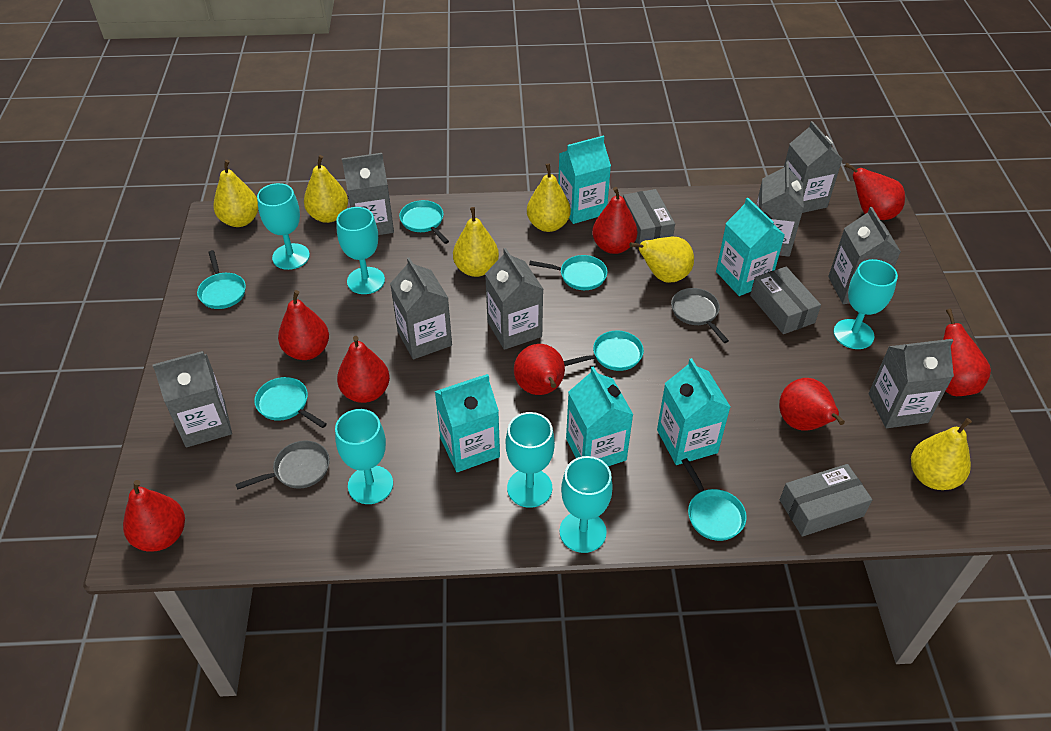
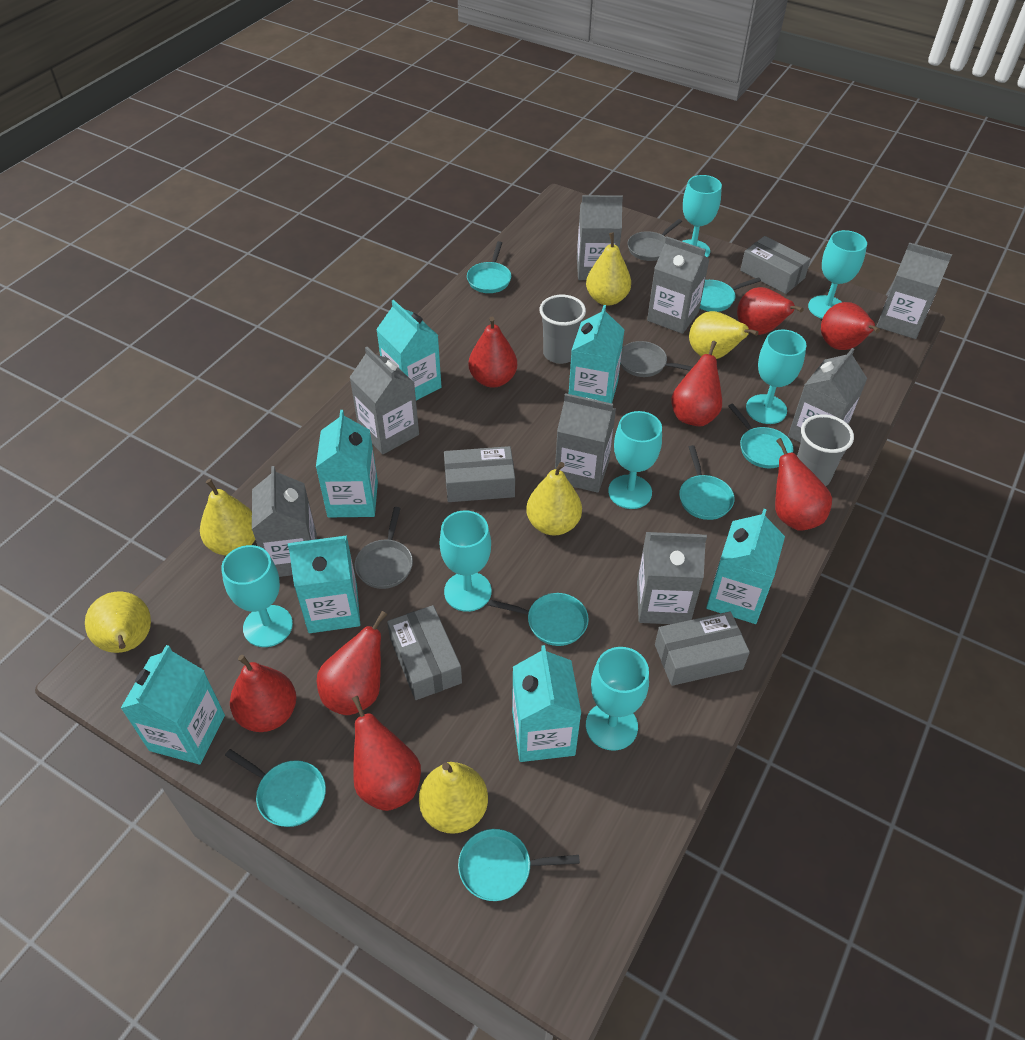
grey box: 3 -> 4
grey cup: 0 -> 2
grey pan: 2 -> 3
turquoise carton: 5 -> 7
turquoise goblet: 6 -> 7
turquoise pan: 6 -> 7

